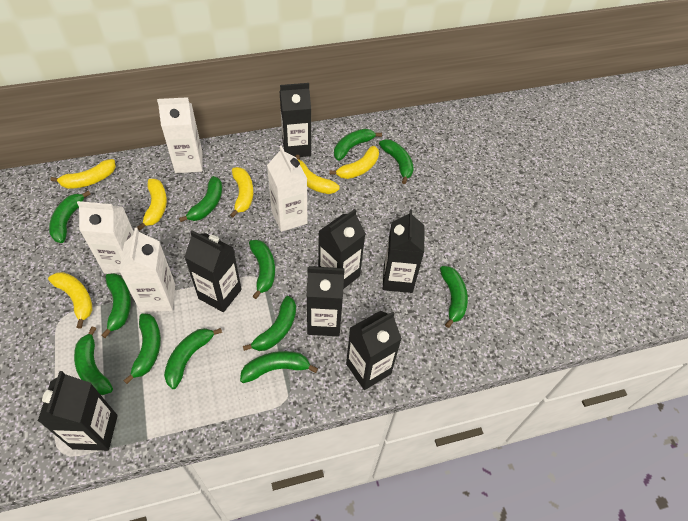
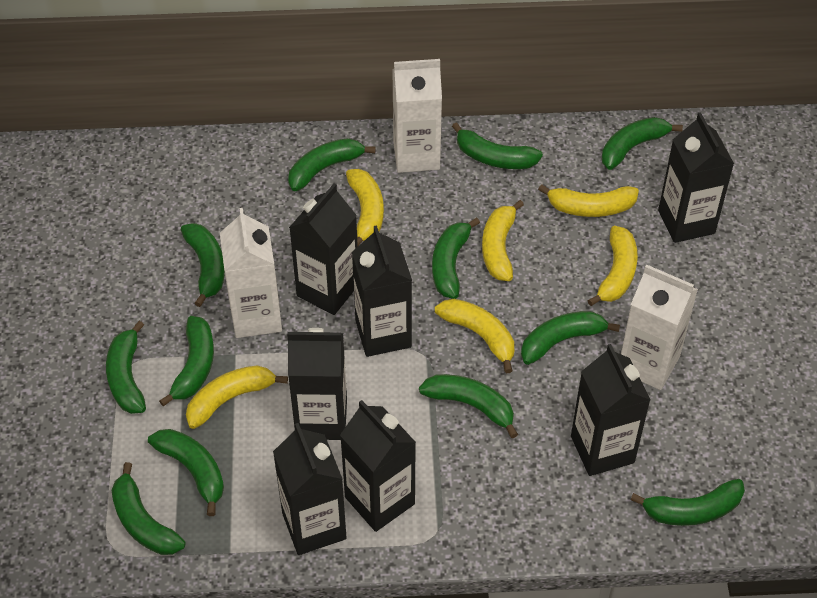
white carton: 4 -> 3

